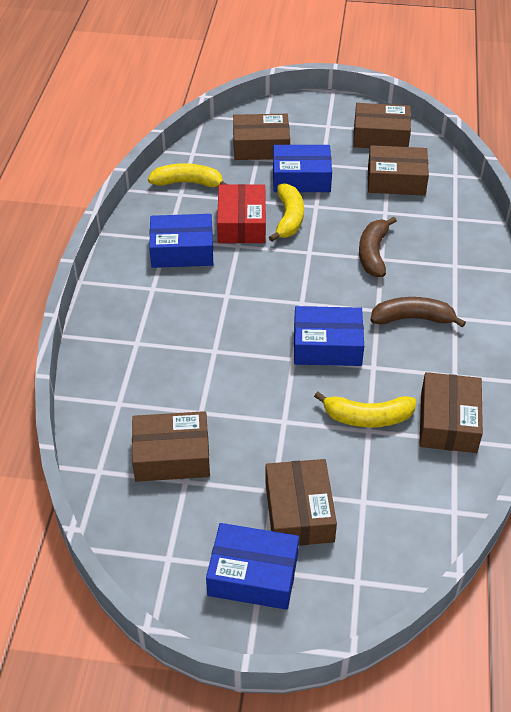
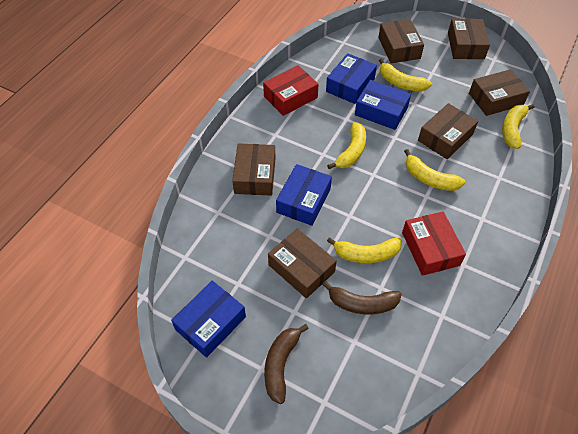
red box: 1 -> 2
yellow banana: 3 -> 5

